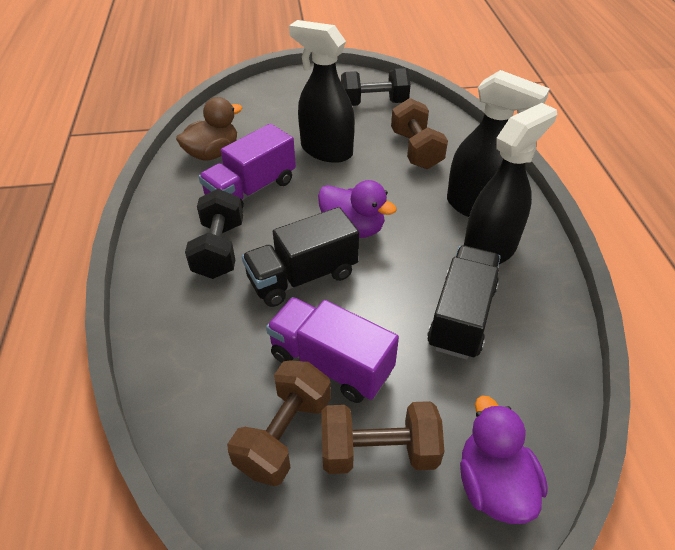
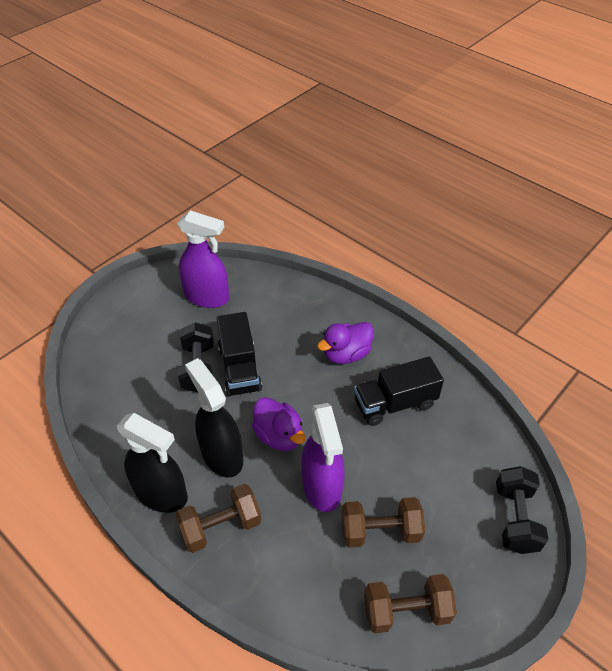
black spray bottle: 3 -> 2
brown duck: 1 -> 0
purple spray bottle: 0 -> 2
purple truck: 2 -> 0

